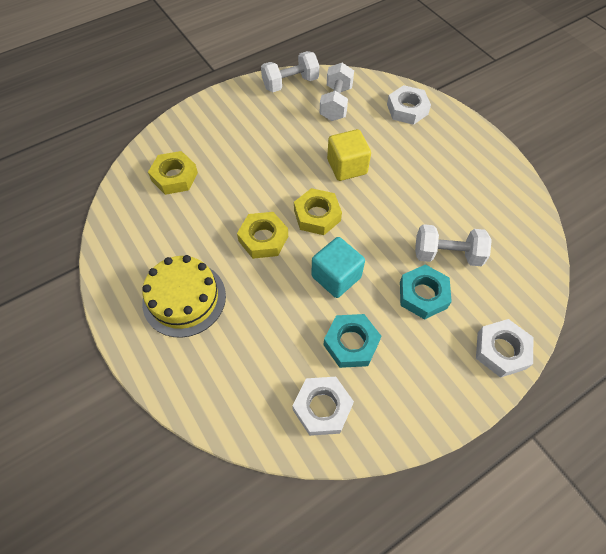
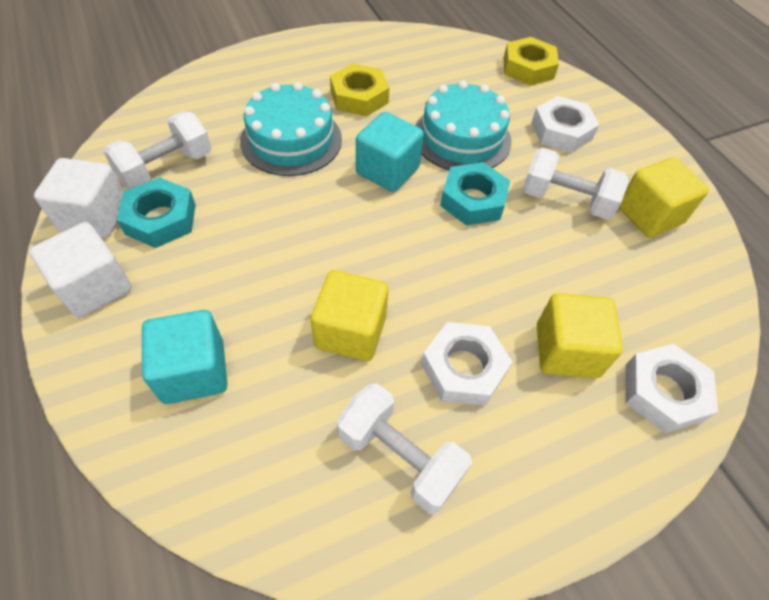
turquoise cake: 0 -> 2
turquoise cube: 1 -> 2
white cube: 0 -> 2
yellow cake: 1 -> 0
yellow cube: 1 -> 3
yellow nut: 3 -> 2

